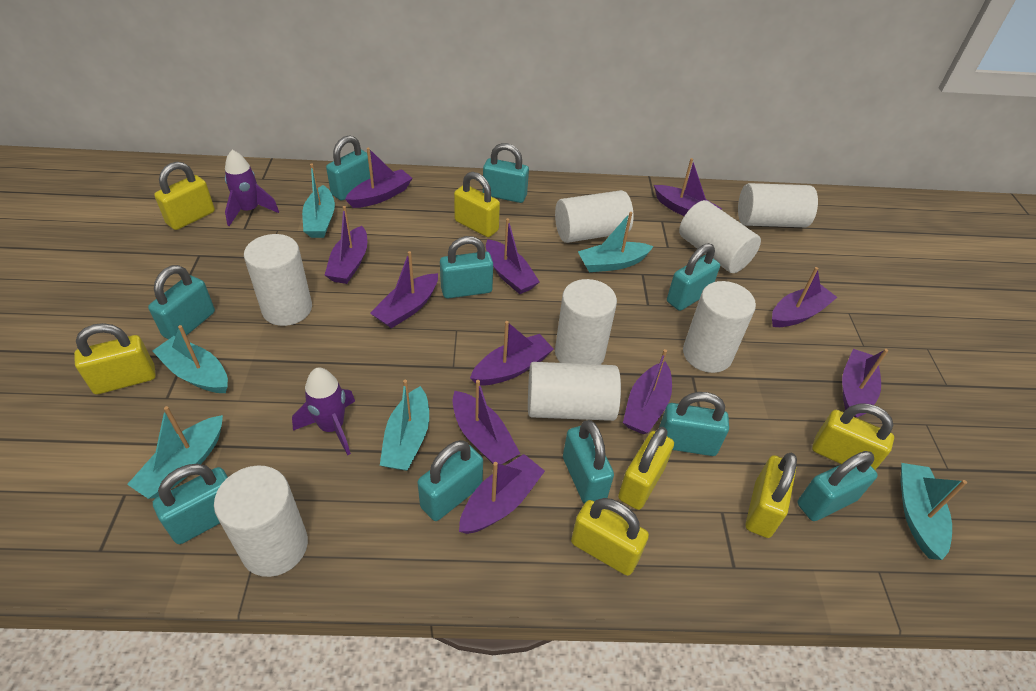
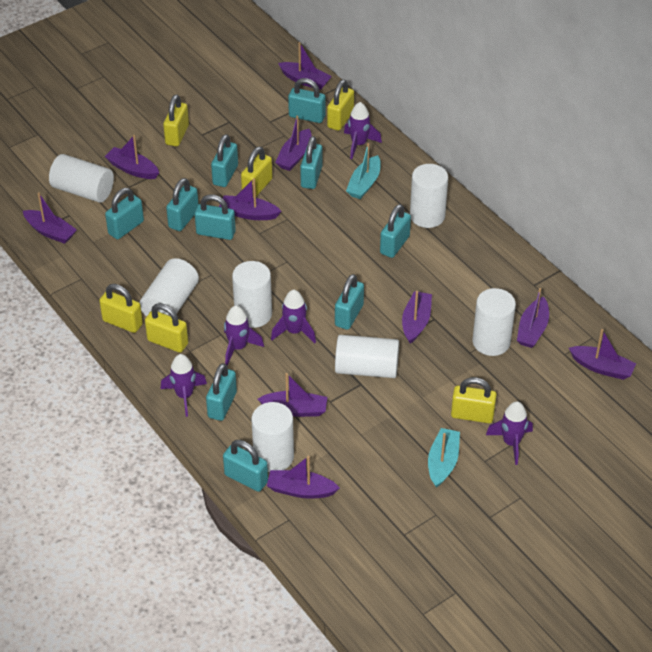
purple boat: 11 -> 10
purple rocket: 2 -> 5
turquoise boat: 6 -> 2
white cylinder: 8 -> 7
yellow padlock: 7 -> 6

